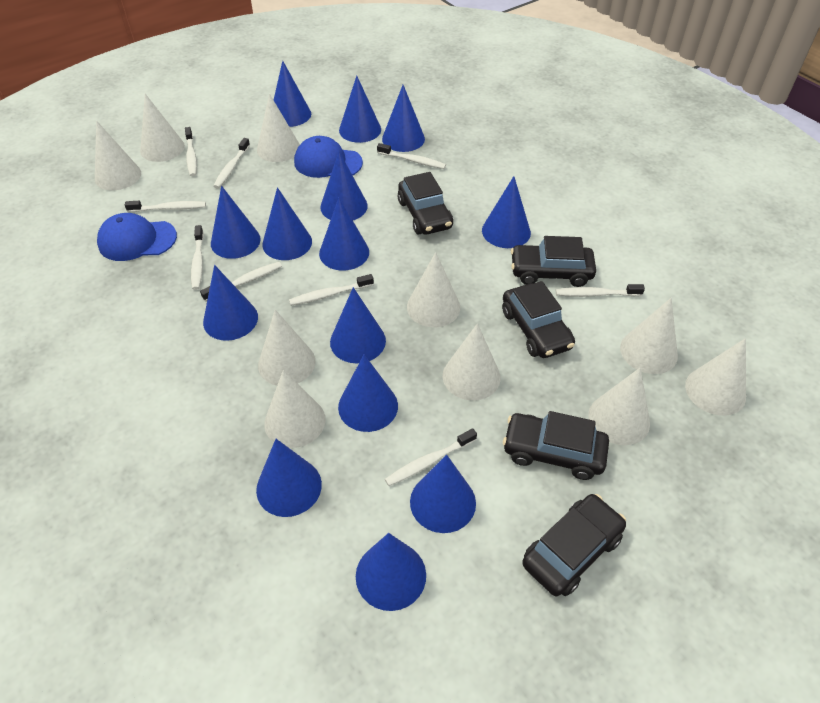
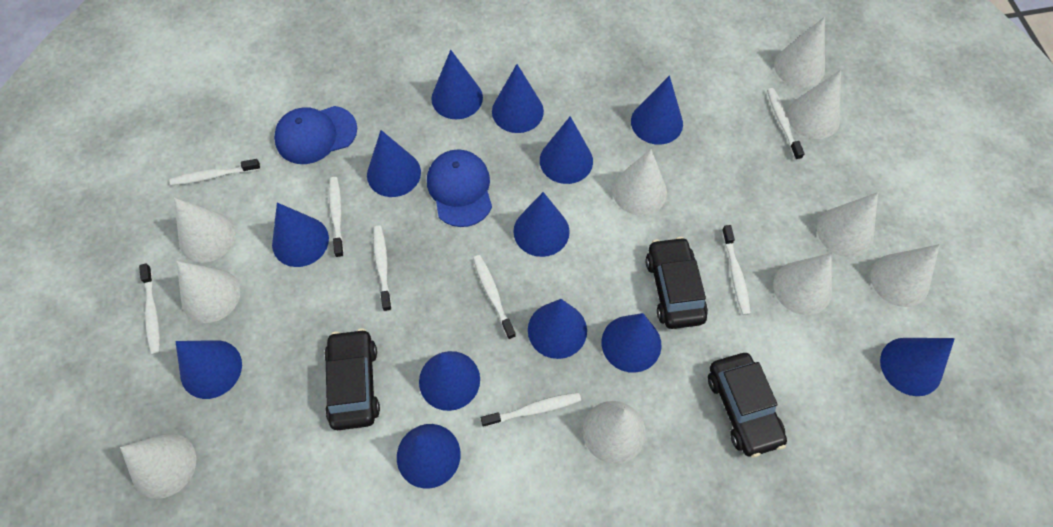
black car: 5 -> 3
blue cone: 14 -> 13
white toothbrush: 9 -> 8

